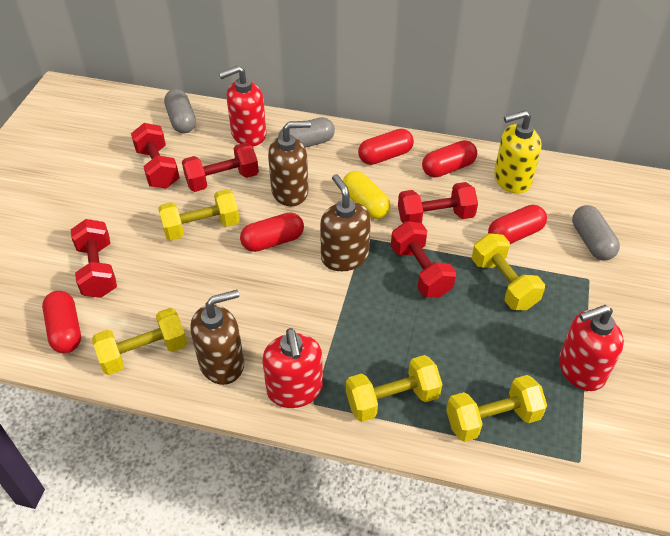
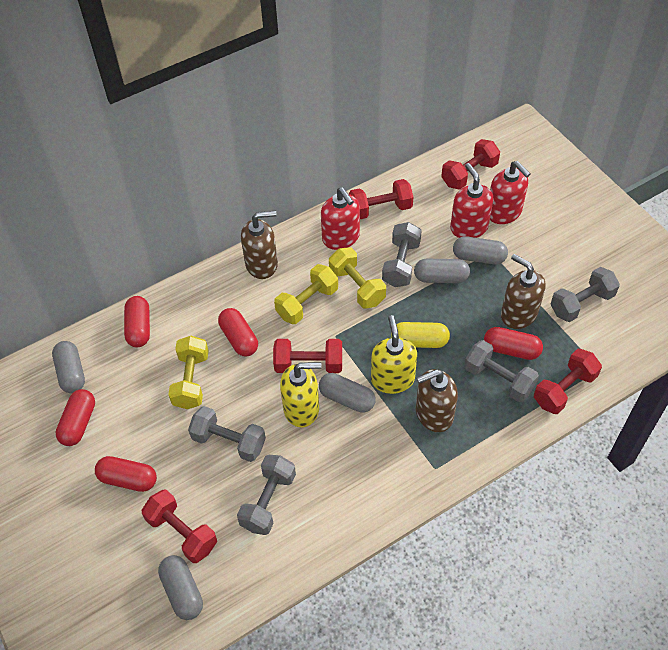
grey capsule: 3 -> 5
grey dumbbell: 0 -> 5
yellow dumbbell: 5 -> 3
yellow soap dispenser: 1 -> 2

